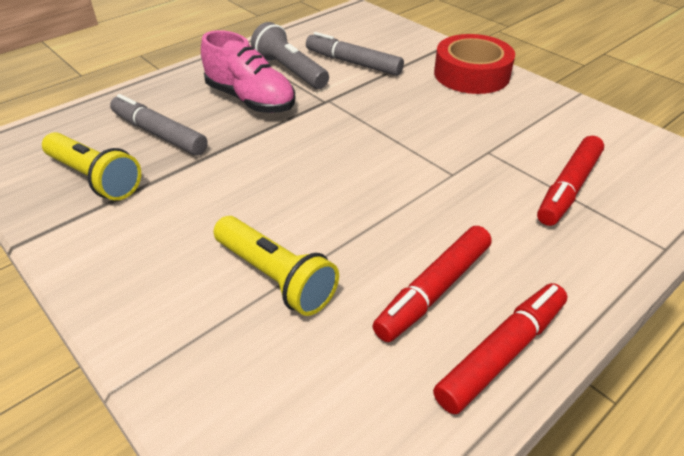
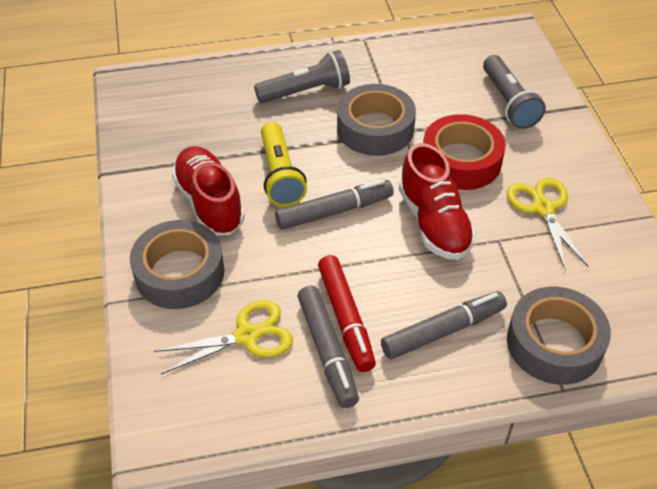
grey flashlight: 1 -> 2
grey marker: 2 -> 3
grey tape: 0 -> 3
pink shoe: 1 -> 0
red marker: 3 -> 1
red shoe: 0 -> 2
yellow flashlight: 2 -> 1
yellow scissors: 0 -> 2

